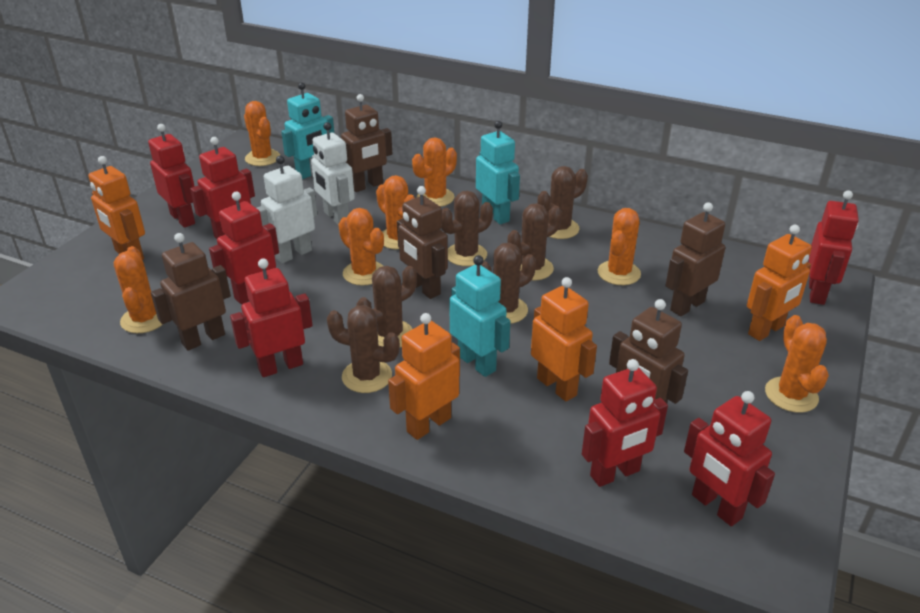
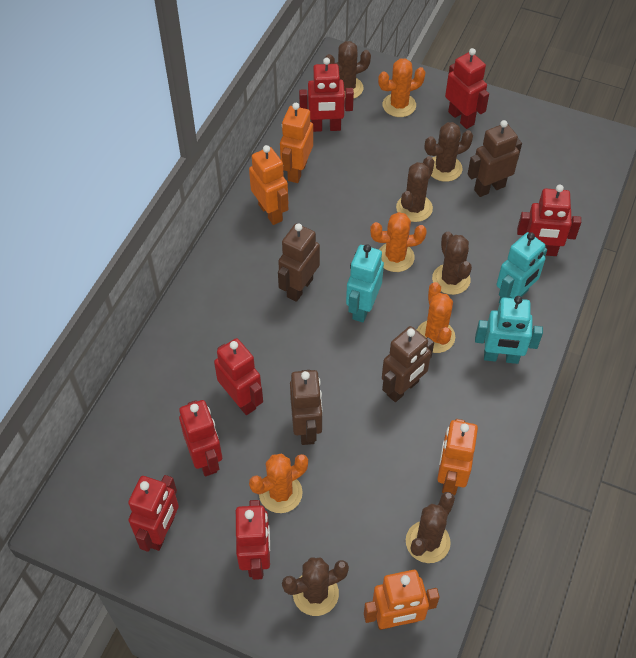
brown robot: 5 -> 4
orange cactus: 7 -> 4
white robot: 2 -> 0

